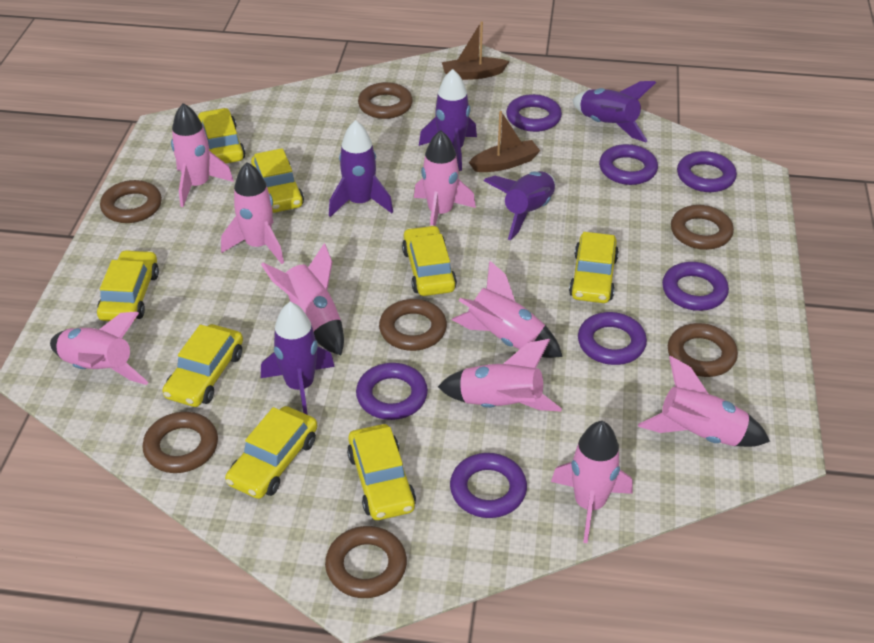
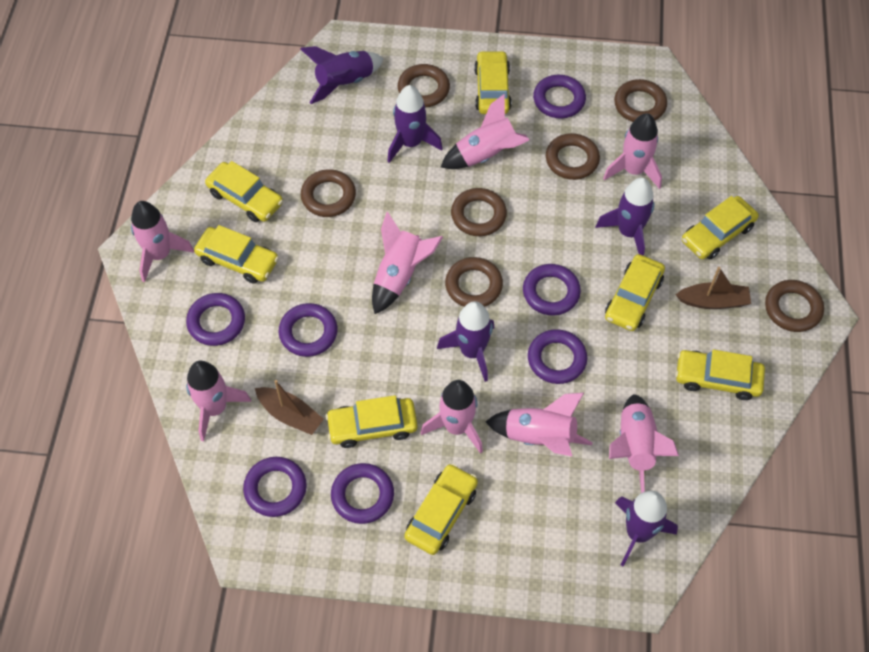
pink rocket: 9 -> 8

